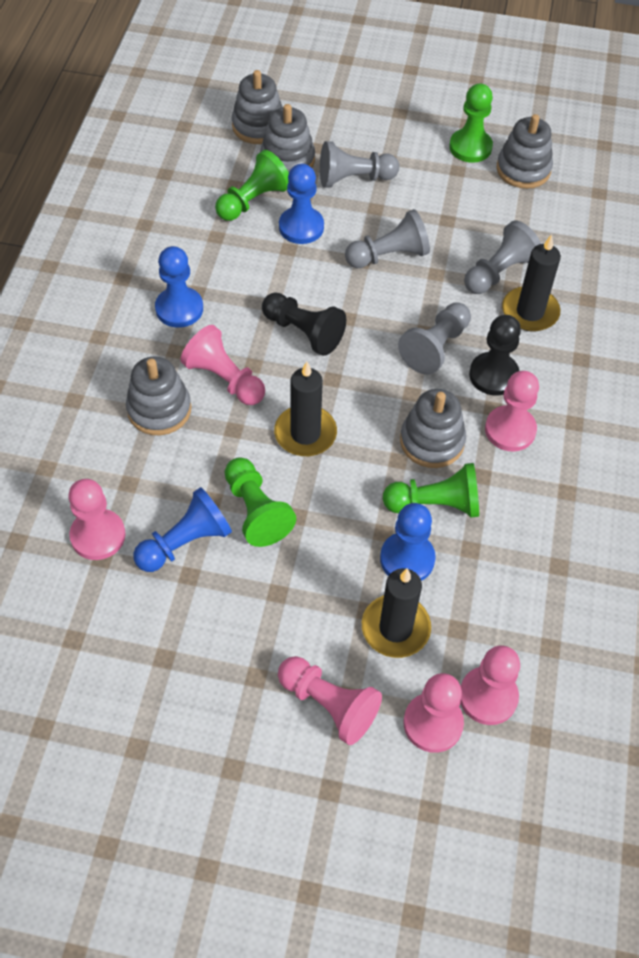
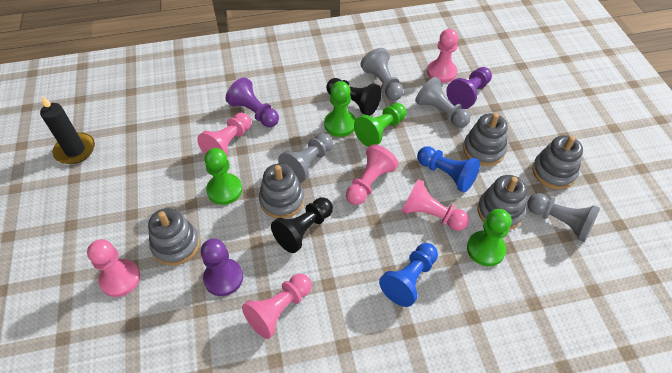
black candle: 3 -> 1
blue pawn: 4 -> 2
purple pawn: 0 -> 3

